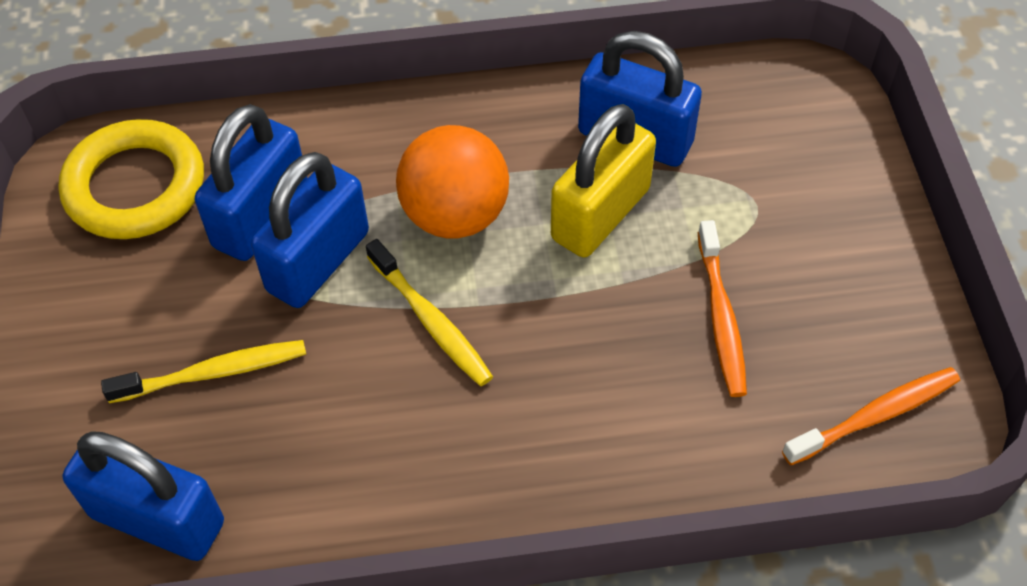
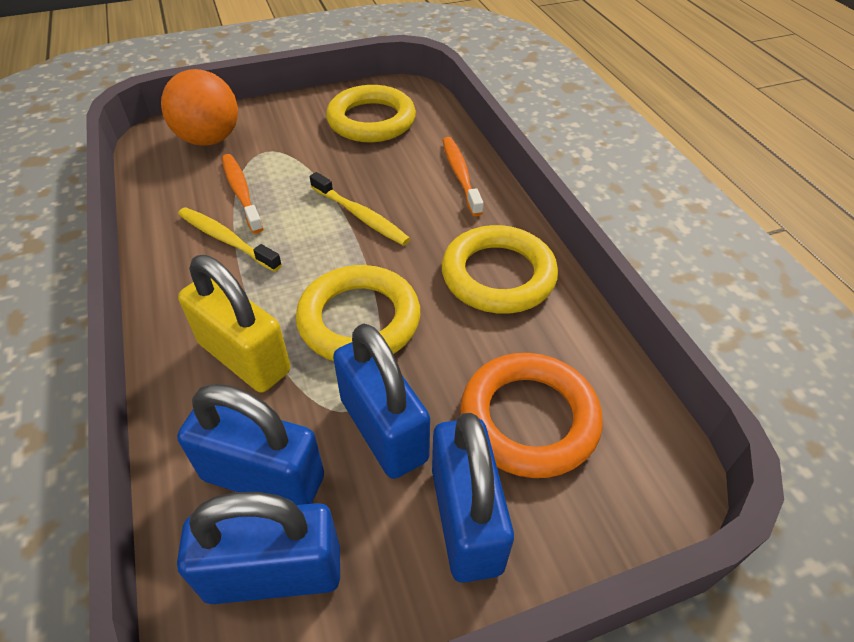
orange ring: 0 -> 1
yellow ring: 1 -> 3

